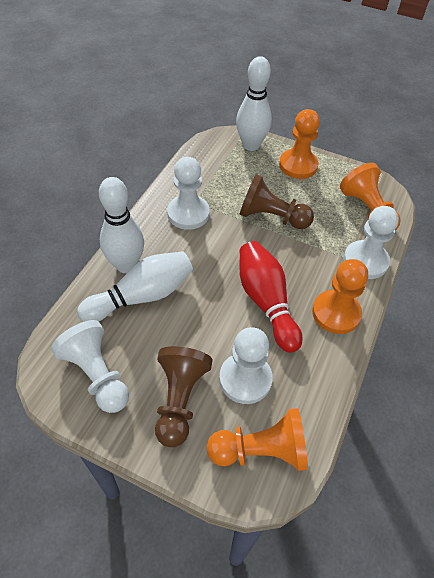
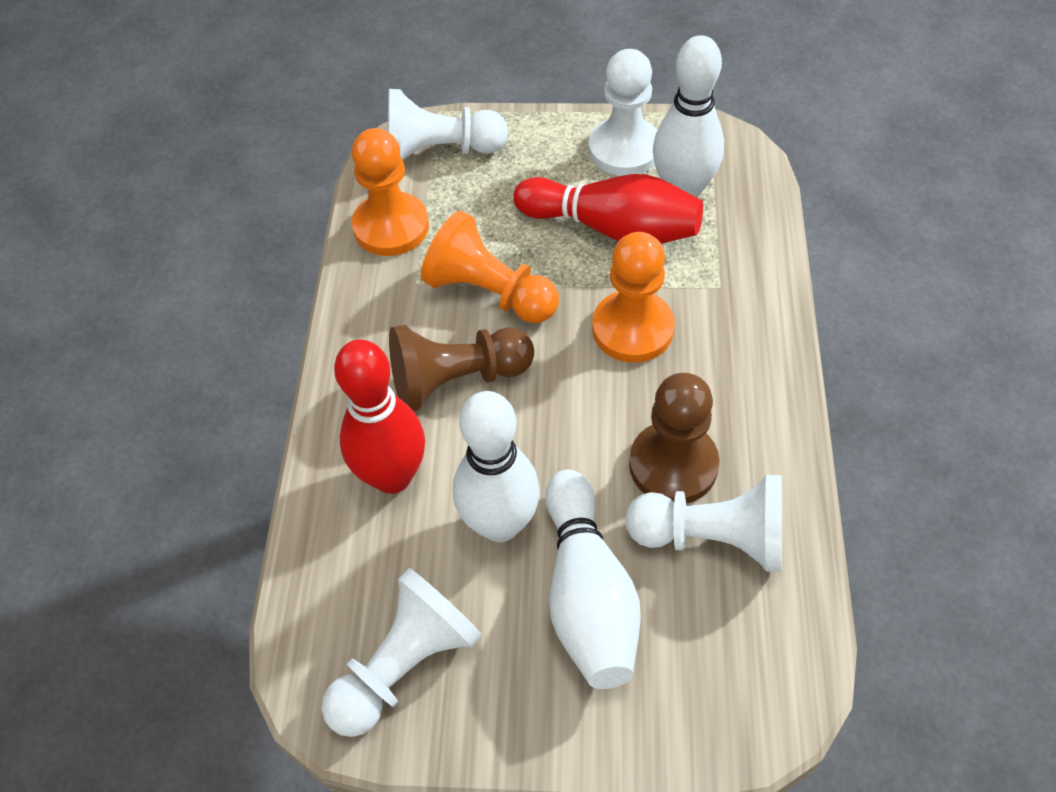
orange pawn: 4 -> 3
red bowling pin: 1 -> 2

